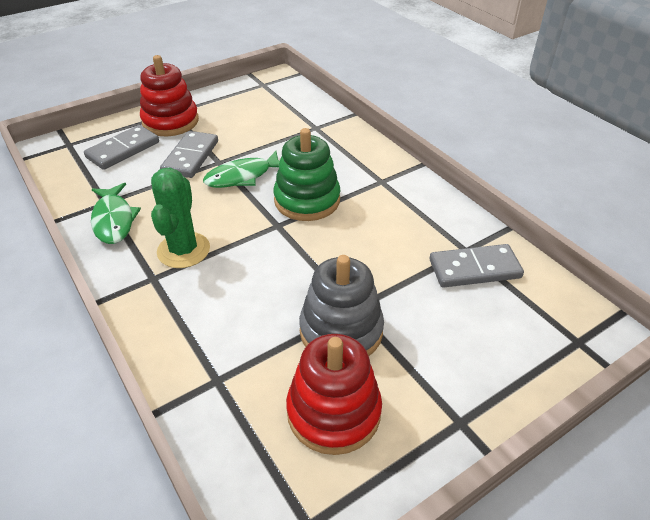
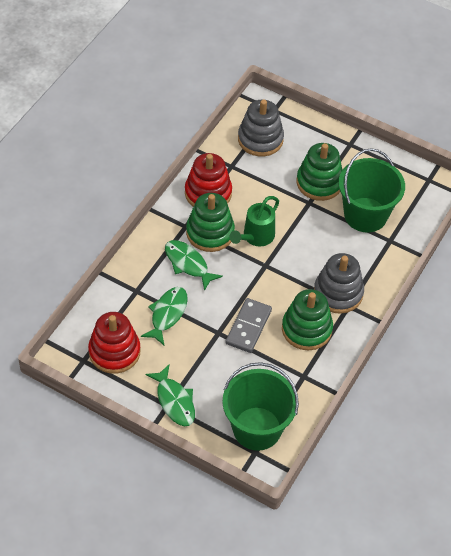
green bucket: 0 -> 2
green cactus: 1 -> 0
green fish: 2 -> 3
green stacking toy: 1 -> 3
green watering can: 0 -> 1
grey domino: 3 -> 1
grey stacking toy: 1 -> 2

